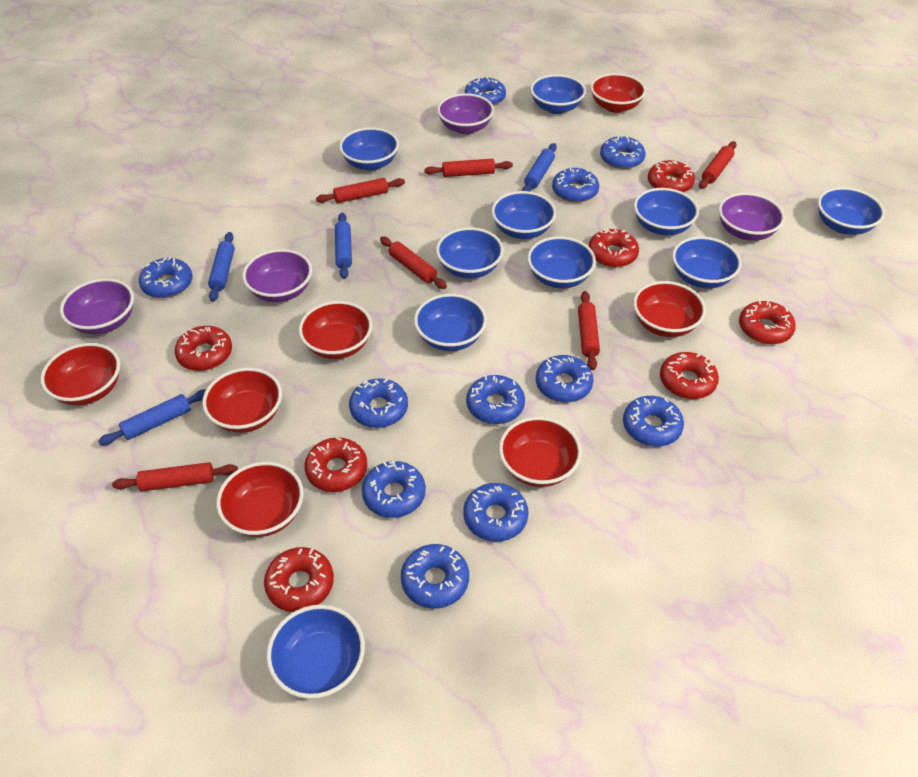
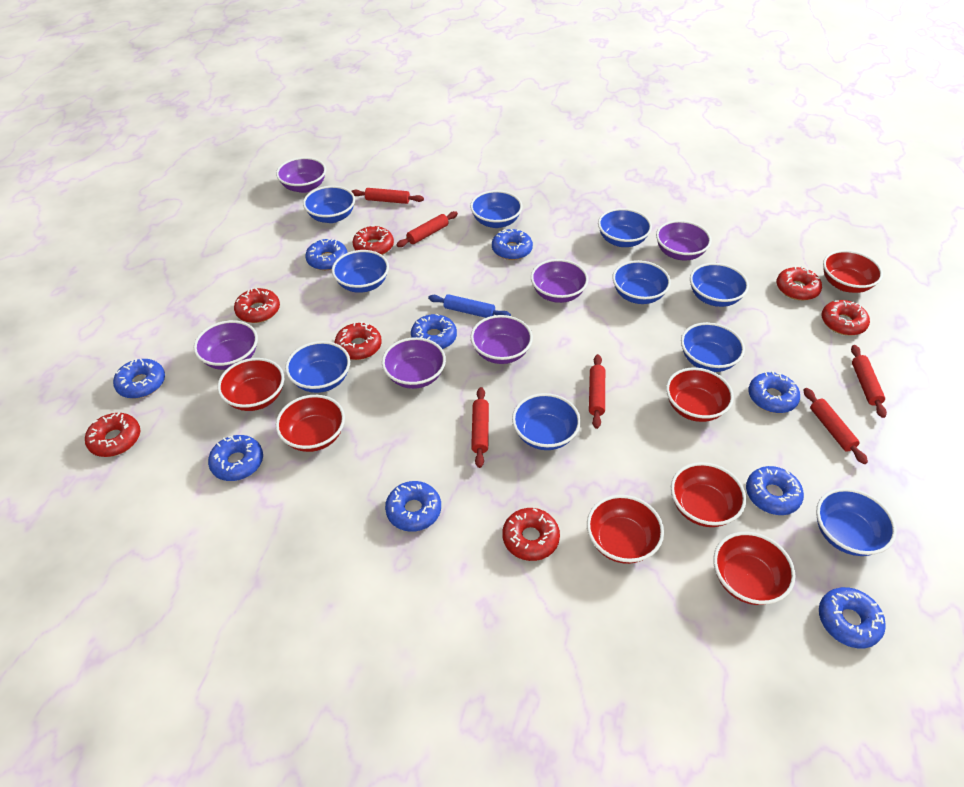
blue donut: 11 -> 9
blue rolling pin: 4 -> 1
purple bowl: 4 -> 6

